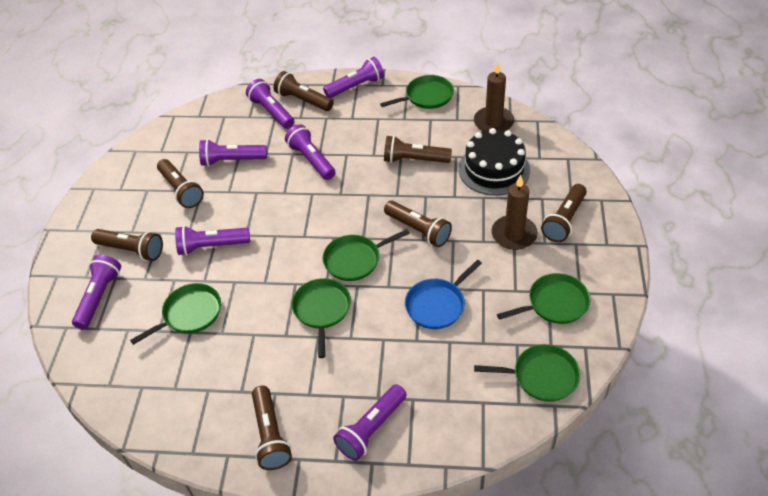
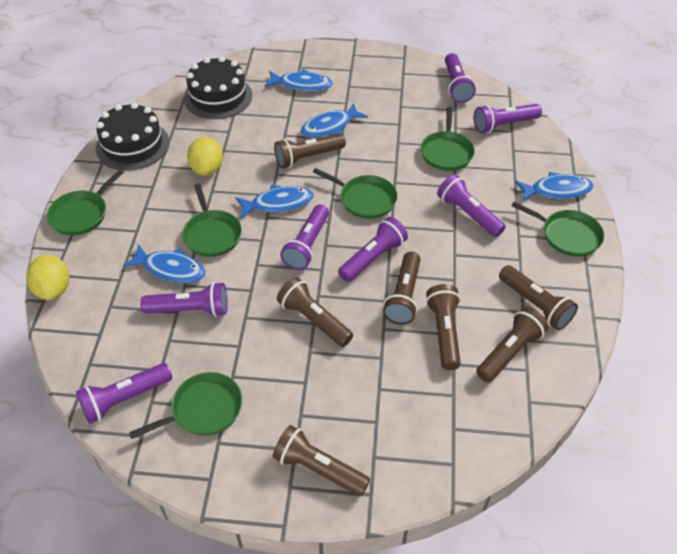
black cake: 1 -> 2
blue fish: 0 -> 5
blue pan: 1 -> 0
brown candle: 2 -> 0
yellow lemon: 0 -> 2

